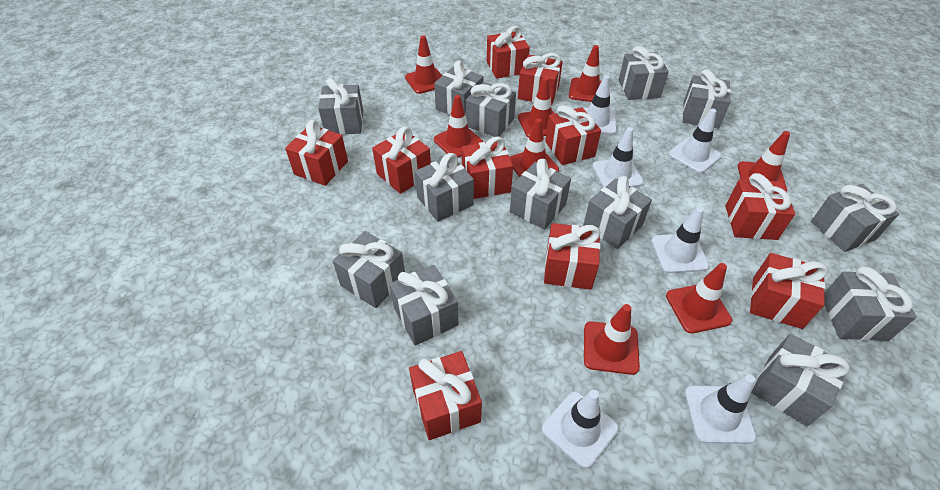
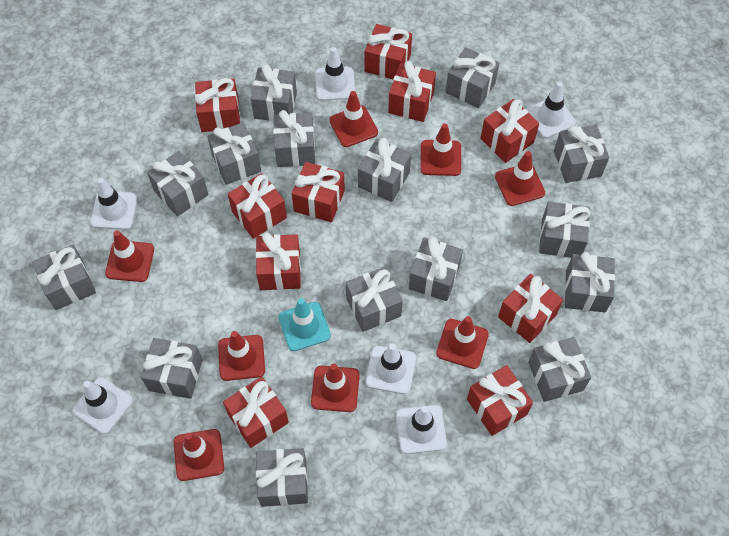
grey gift: 13 -> 15
turquoise traffic cone: 0 -> 1

